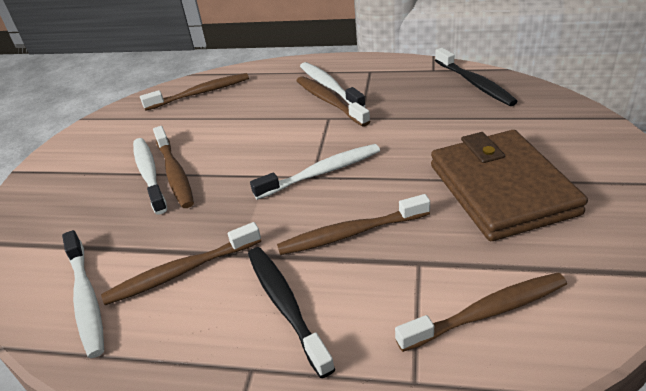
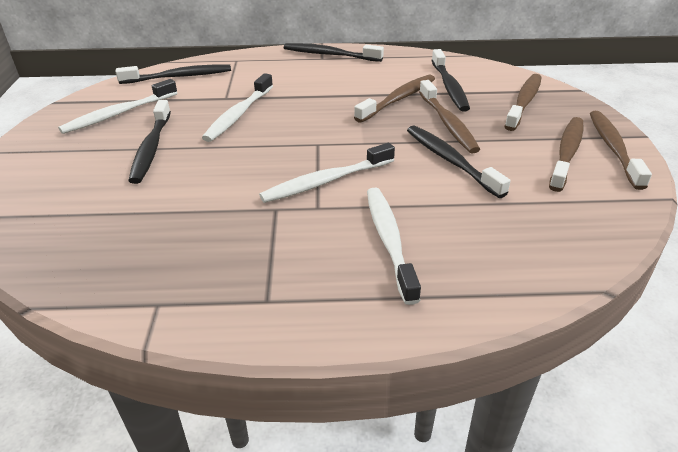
black toothbrush: 2 -> 5
brown toothbrush: 6 -> 5
brown wallet: 1 -> 0

